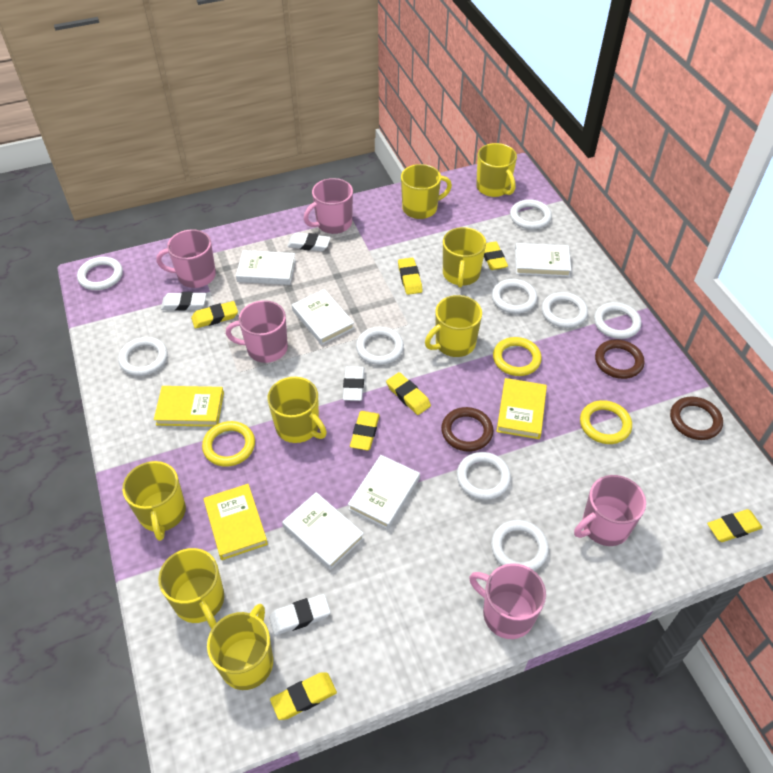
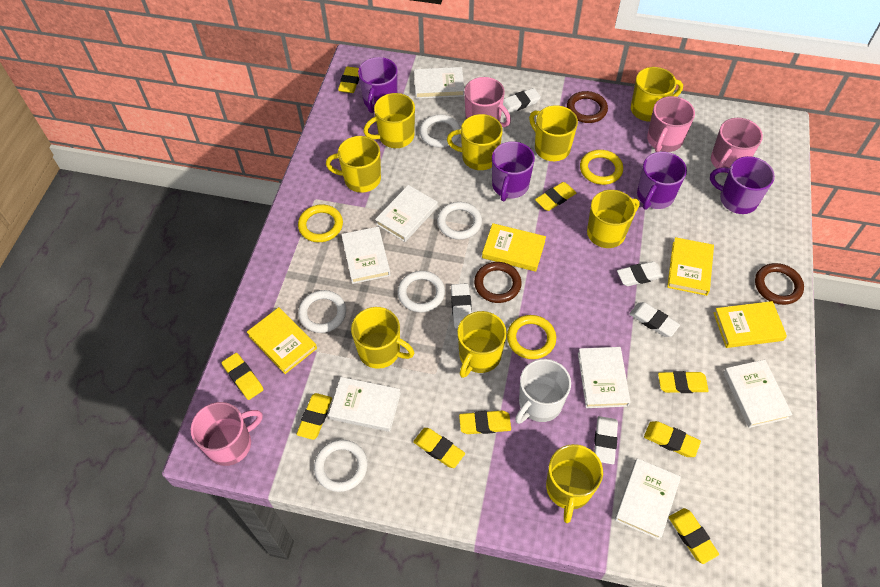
pink mug: 5 -> 4
purple mug: 0 -> 4
white book: 5 -> 7
white eraser: 4 -> 5
white mug: 0 -> 1
white ring: 9 -> 5
yellow book: 3 -> 4
yellow eraser: 7 -> 9
yellow mug: 8 -> 9

